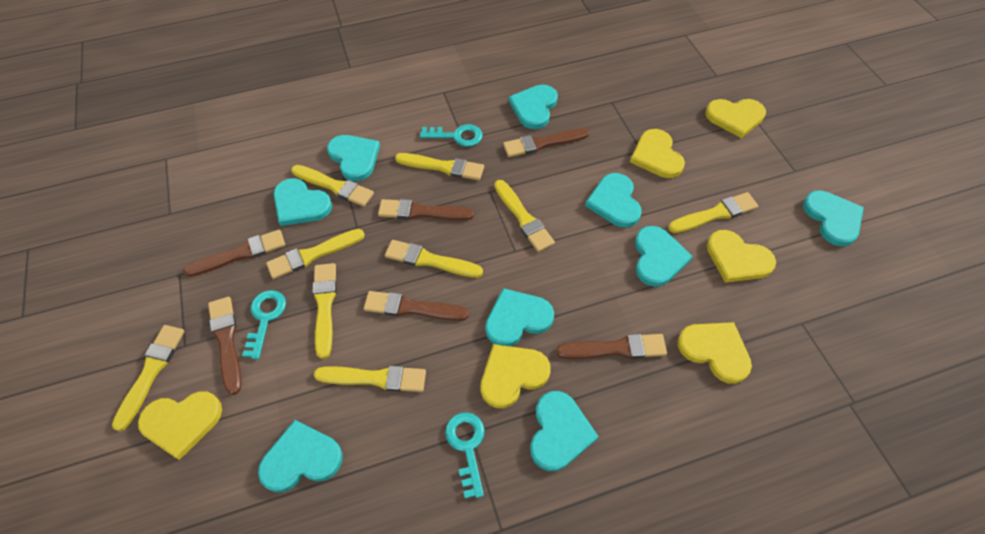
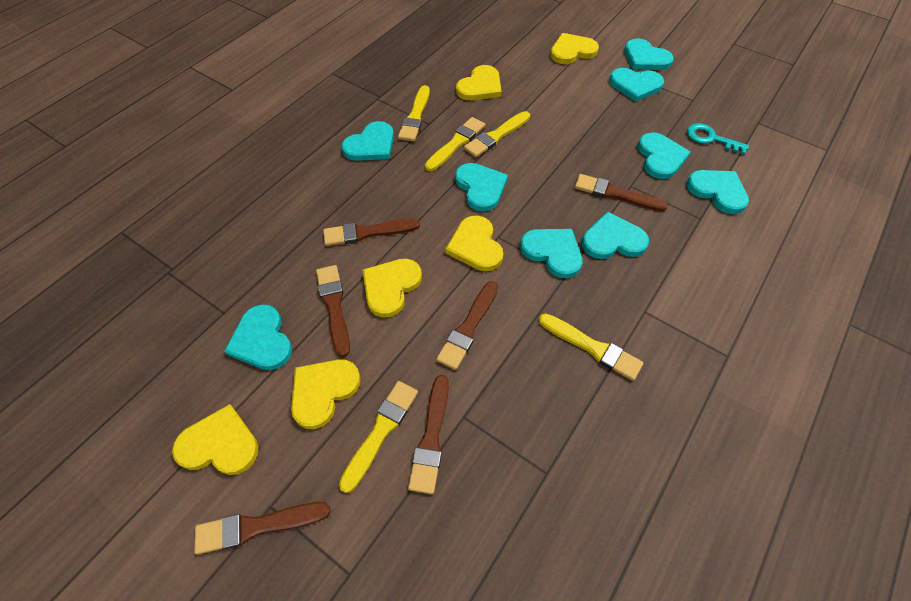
turquoise key: 3 -> 1
yellow brush: 9 -> 5

